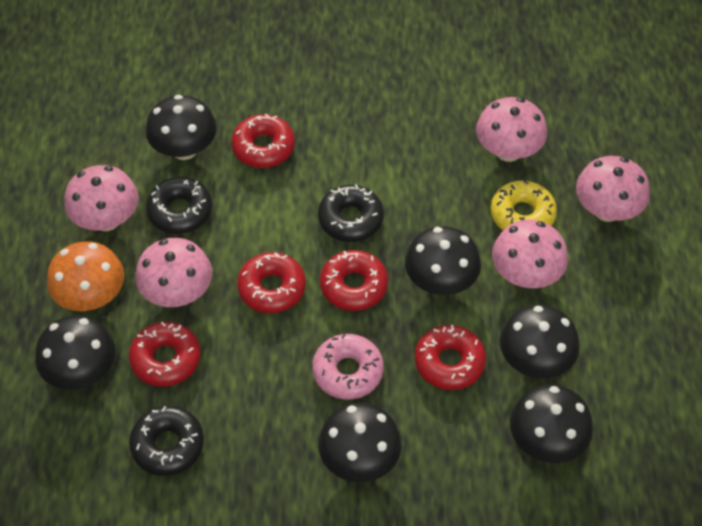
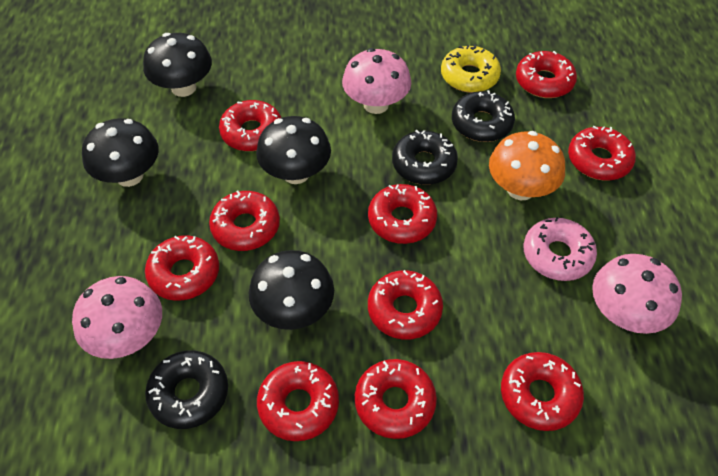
black mushroom: 6 -> 4
pink mushroom: 5 -> 3
red donut: 5 -> 10

